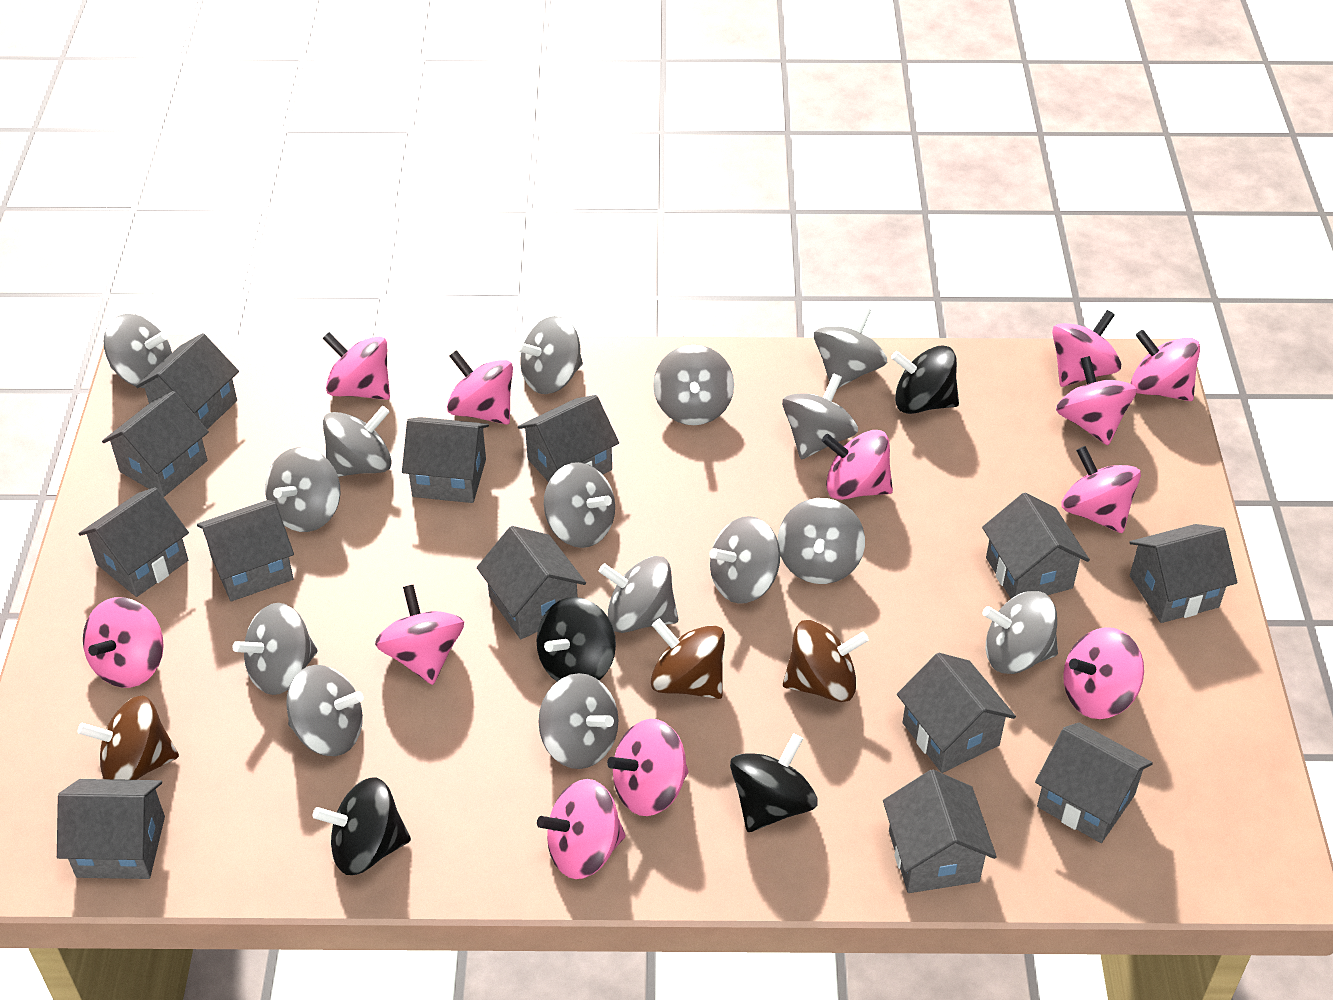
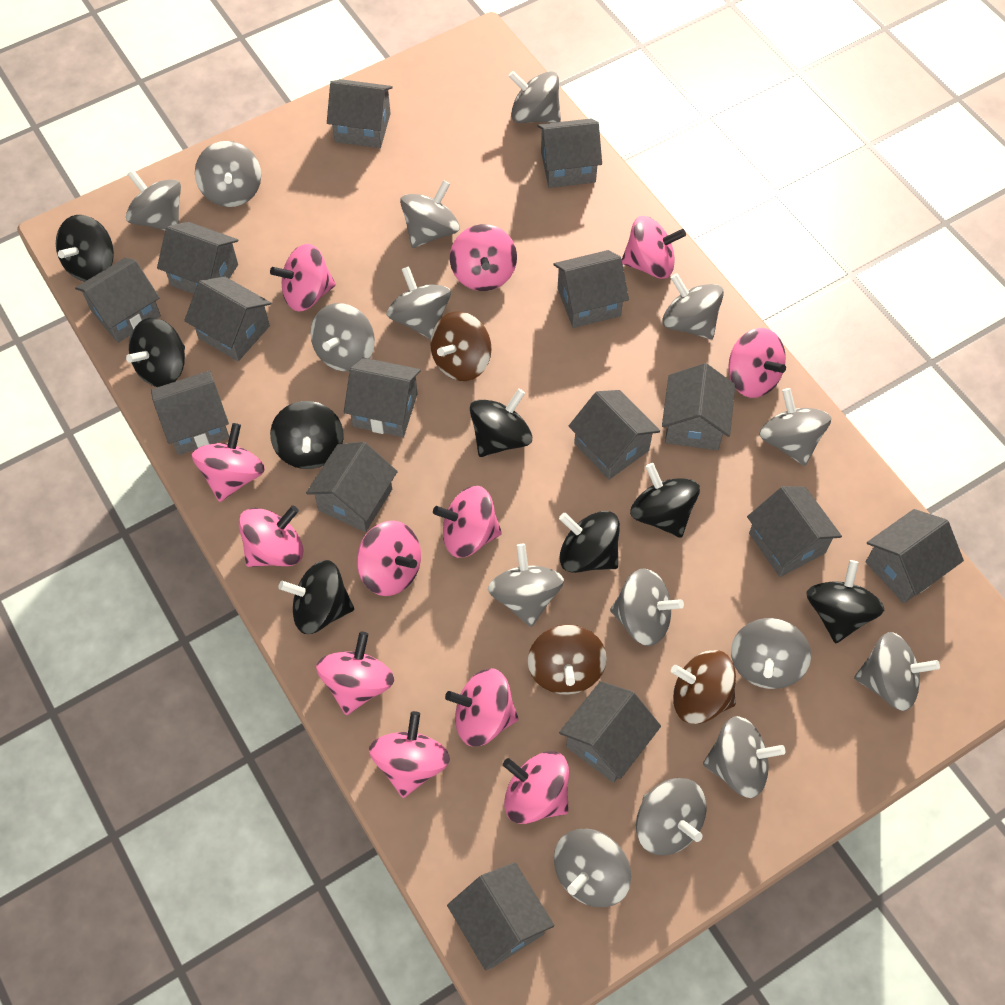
black spinning top: 4 -> 8
grey house: 13 -> 15

